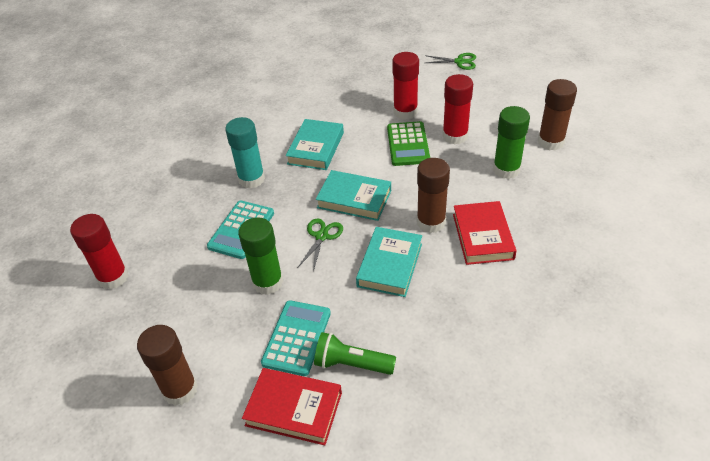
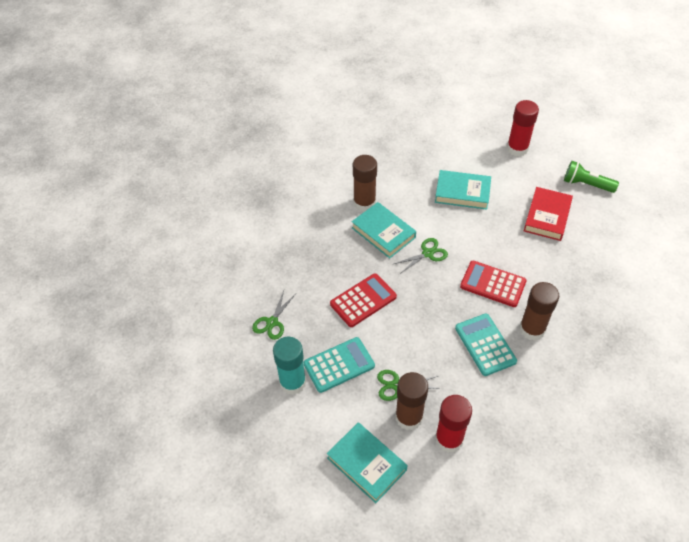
green calculator: 1 -> 0
green glue stick: 2 -> 0
green scissors: 2 -> 3
red book: 2 -> 1
red calculator: 0 -> 2
red glue stick: 3 -> 2

